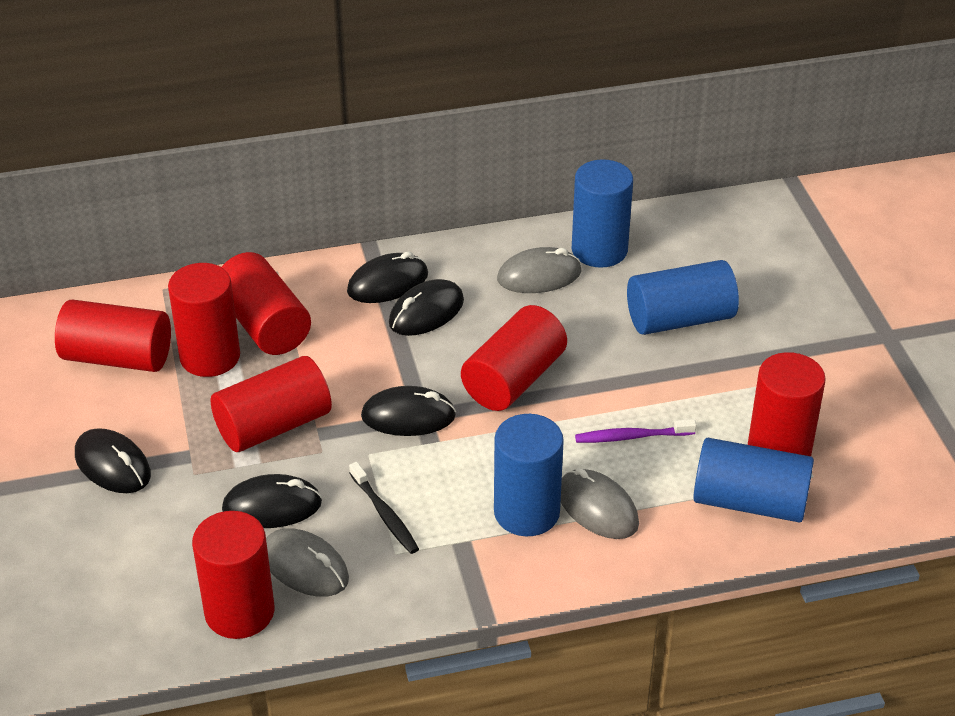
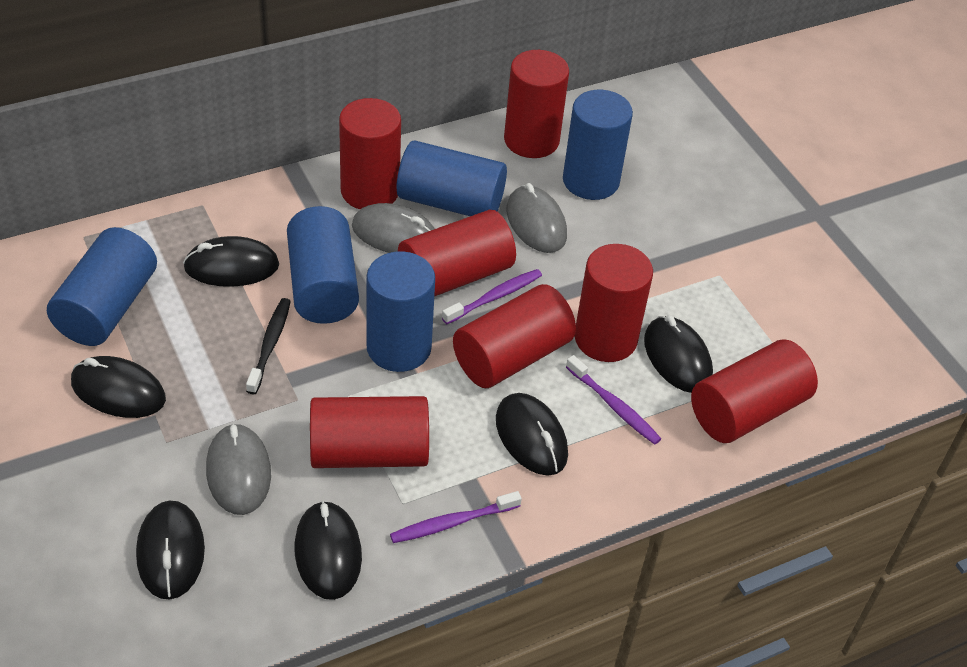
black mouse: 5 -> 6
blue cylinder: 4 -> 5
purple toothbrush: 1 -> 3

